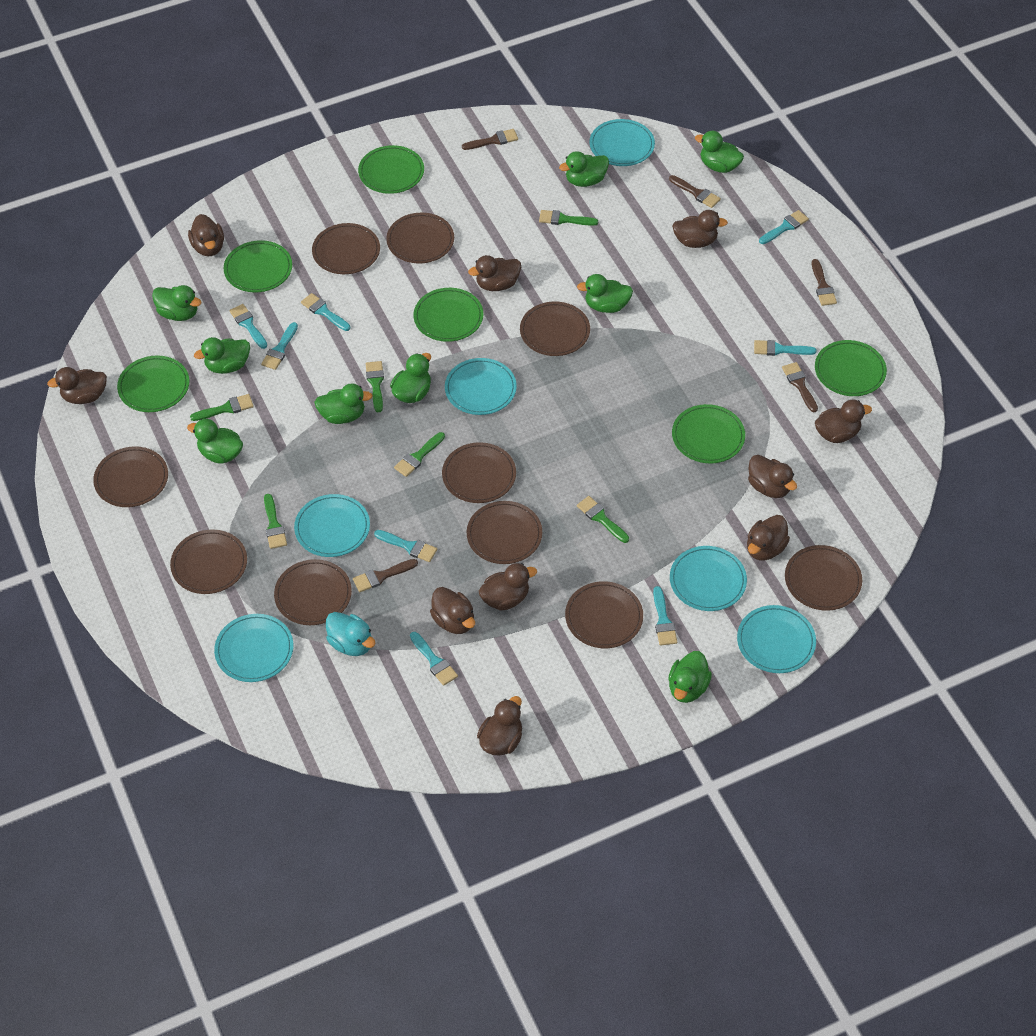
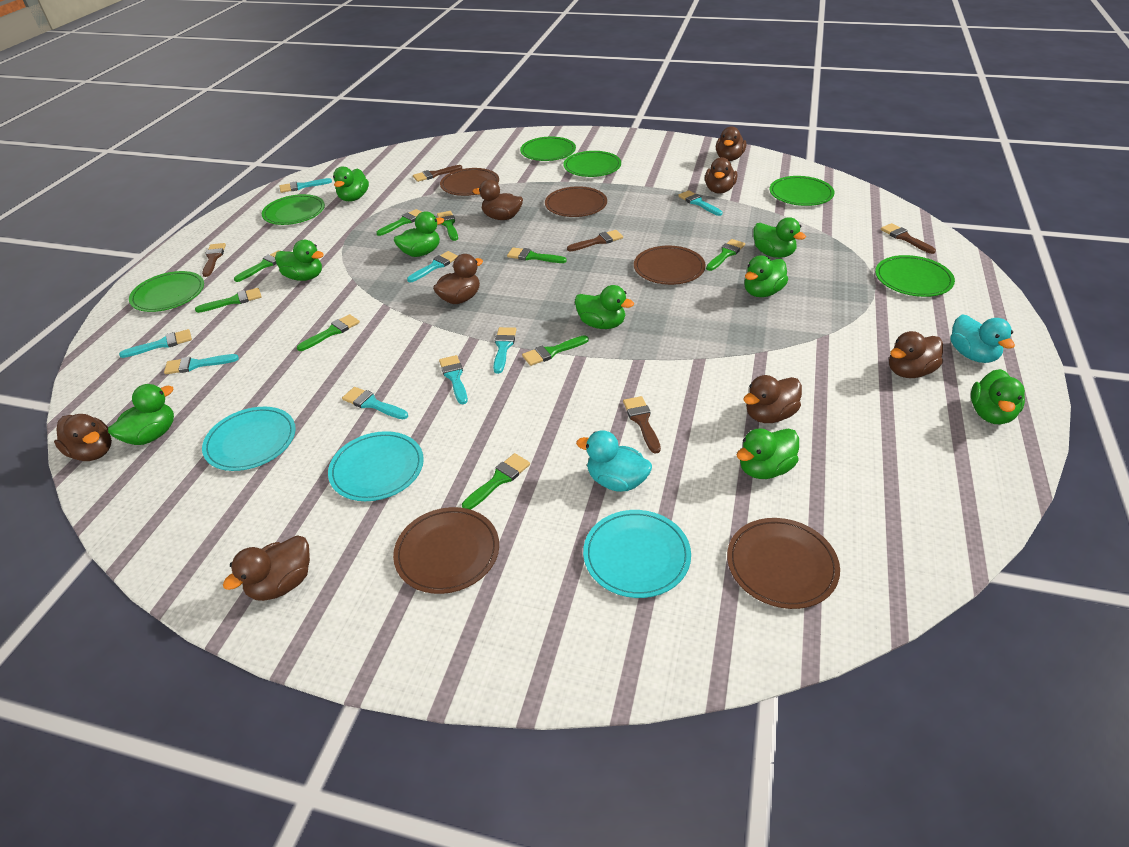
brown duck: 10 -> 8
brown plate: 10 -> 5
green brush: 6 -> 9
turquoise duck: 1 -> 2
turquoise plate: 6 -> 3

